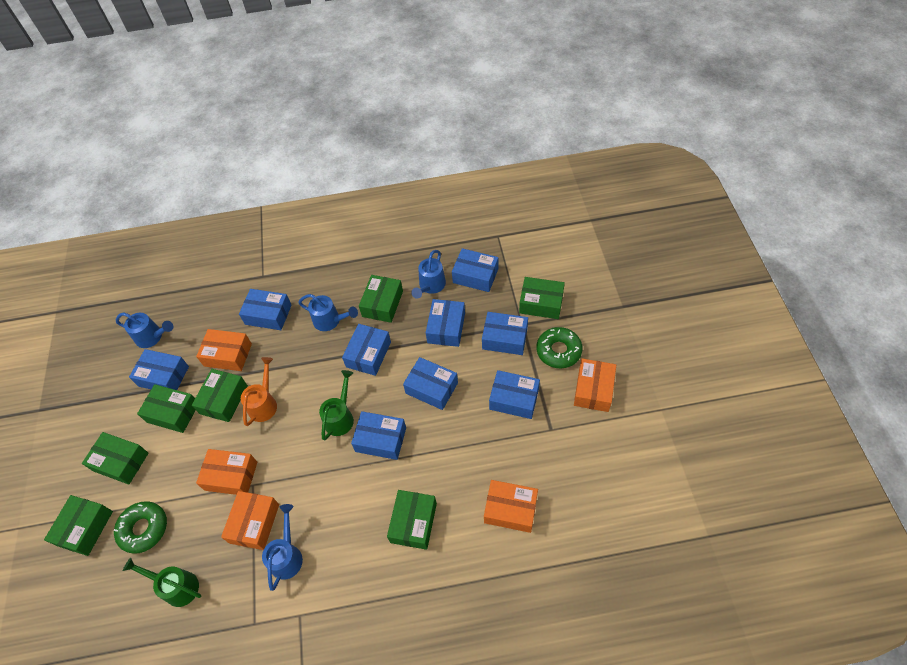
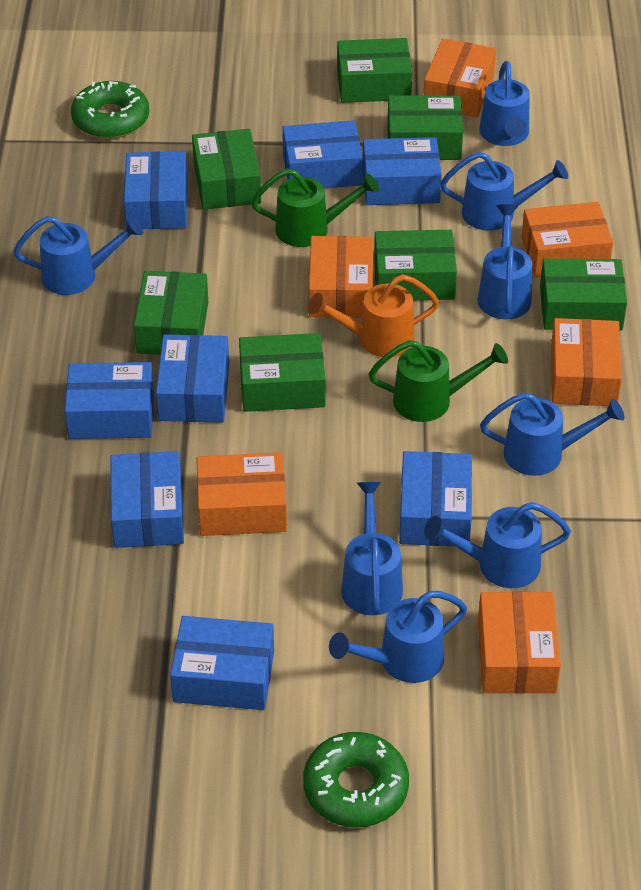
blue box: 9 -> 8
blue watering can: 4 -> 8
orange box: 5 -> 6

